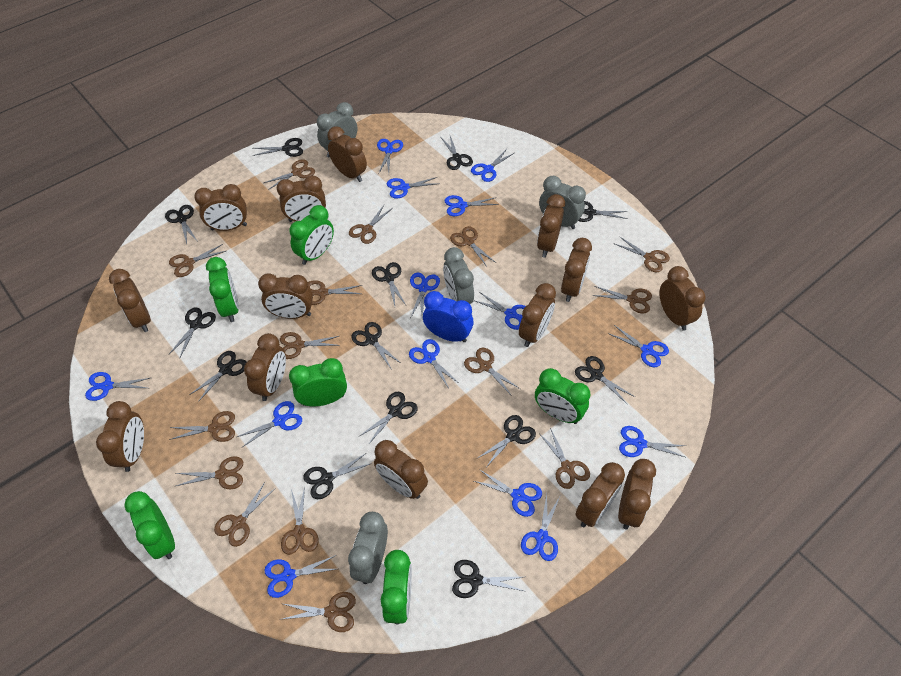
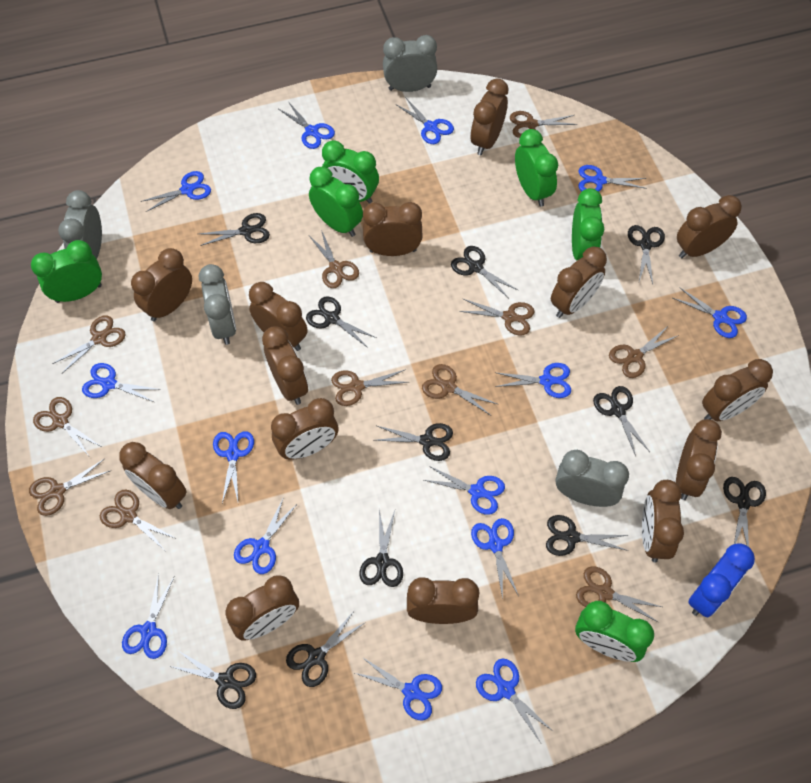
black scissors: 13 -> 11
brown scissors: 15 -> 11

